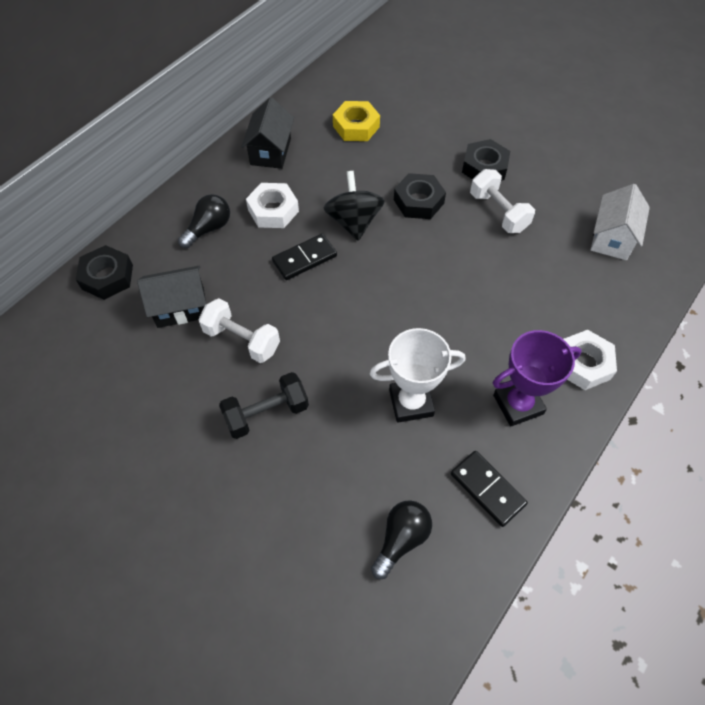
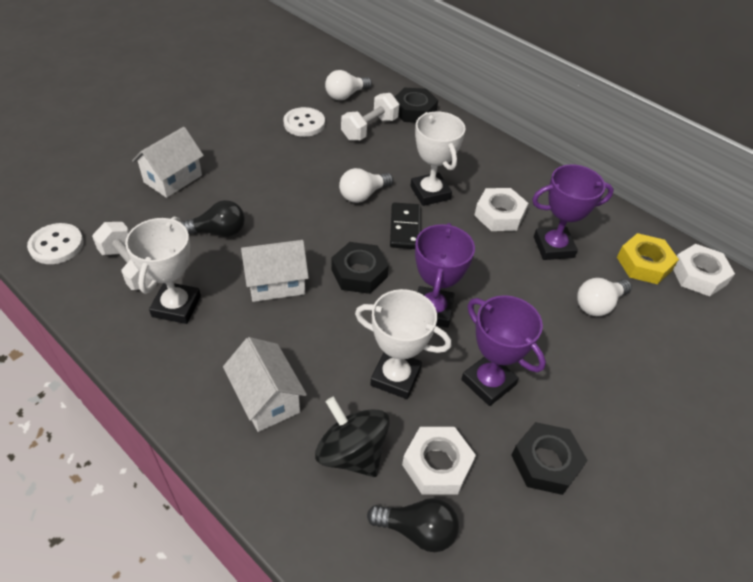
black domino: 2 -> 1
black dumbbell: 1 -> 0
black house: 2 -> 0
purple trophy: 1 -> 3
white button: 0 -> 2
white house: 1 -> 3
white light bulb: 0 -> 3
white nut: 2 -> 3
white trophy: 1 -> 3

